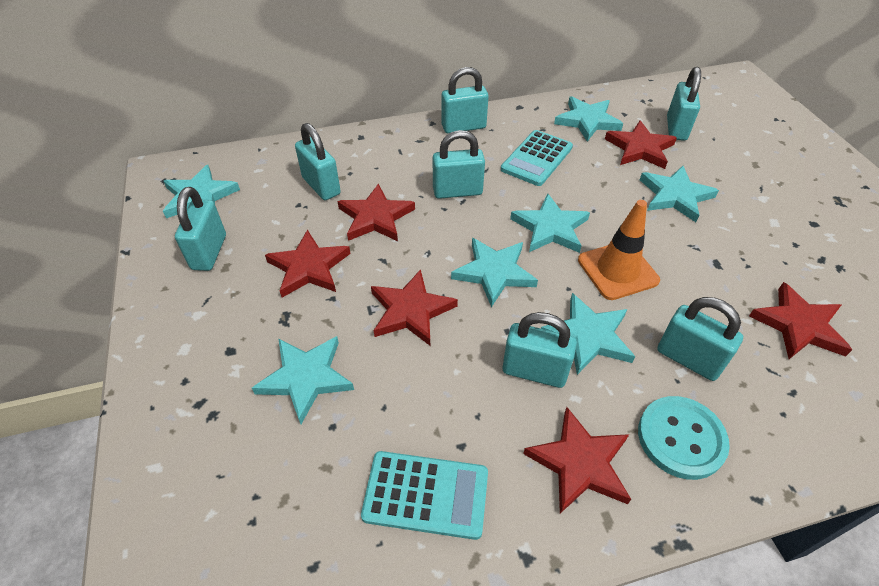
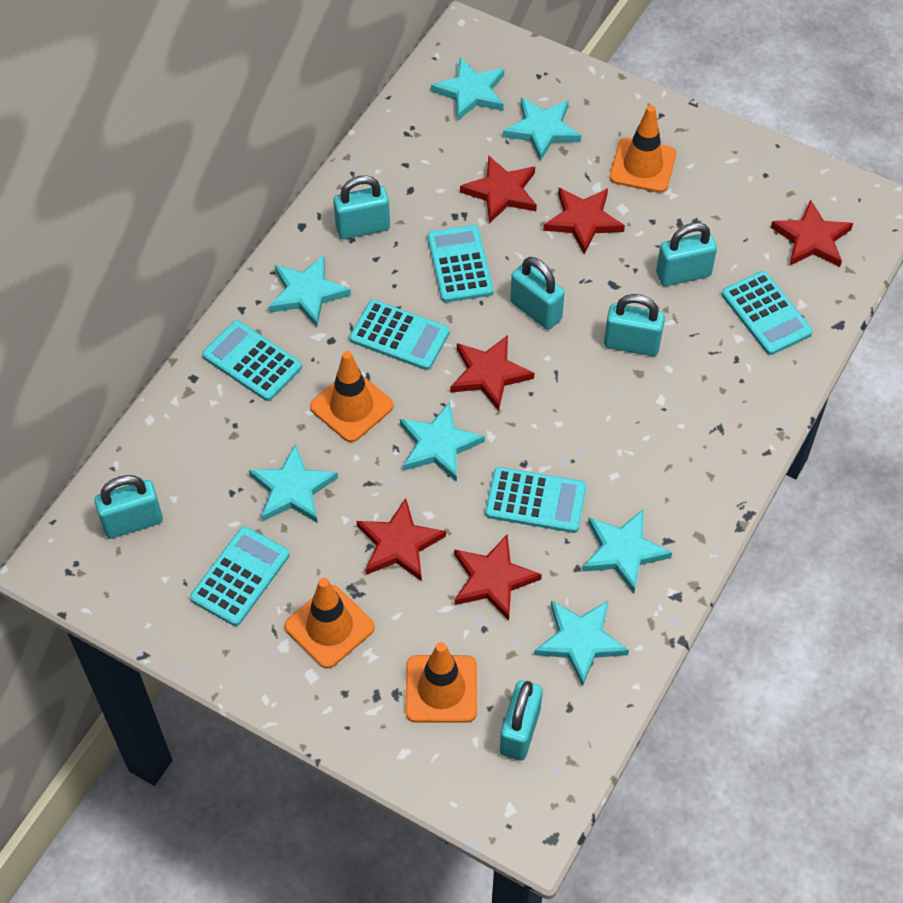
orange traffic cone: 1 -> 4
turquoise button: 1 -> 0
turquoise calculator: 2 -> 6
turquoise padlock: 7 -> 6

